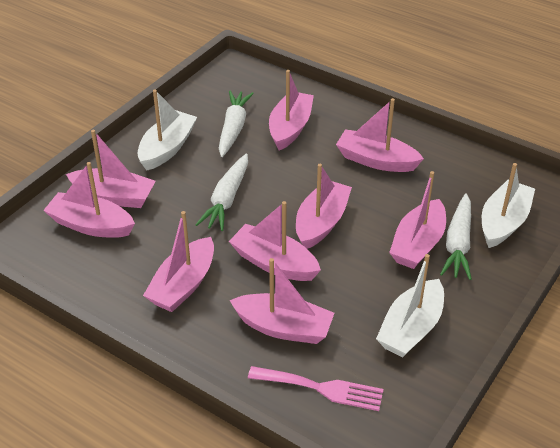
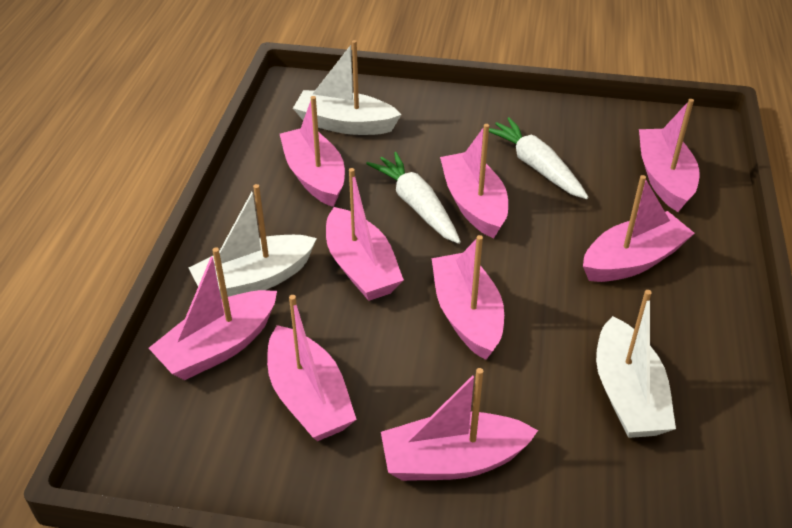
pink fork: 1 -> 0
white carrot: 3 -> 2

